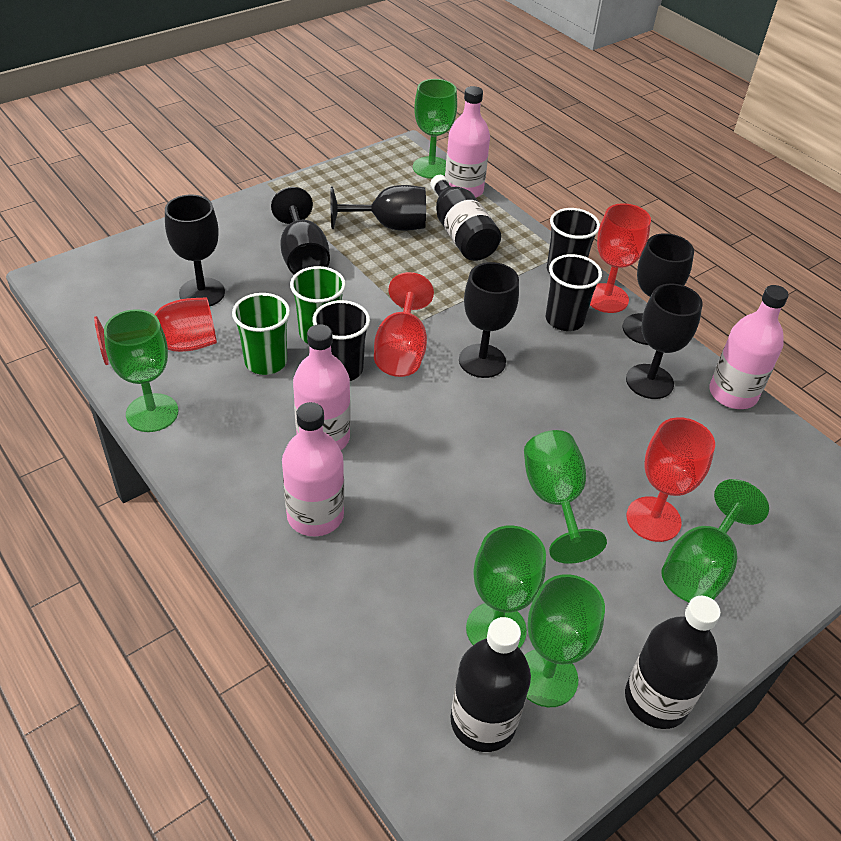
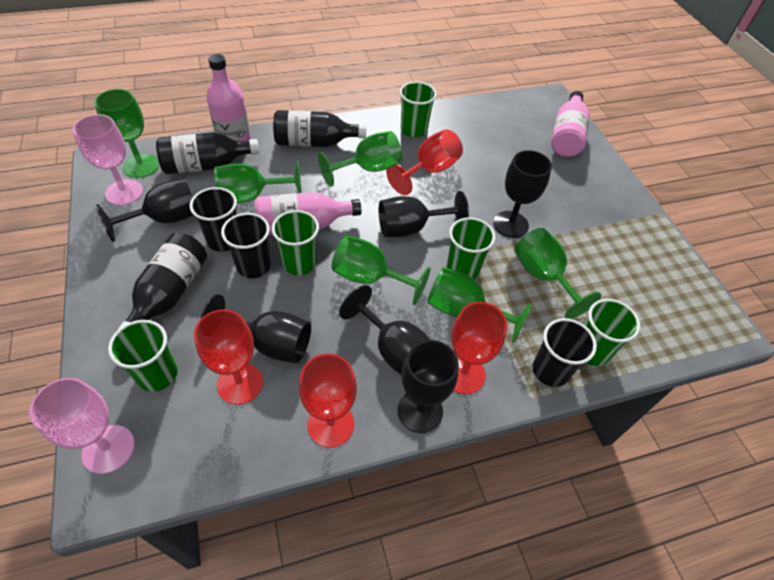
green cup: 2 -> 5
pink bottle: 4 -> 3
pink goblet: 0 -> 2

